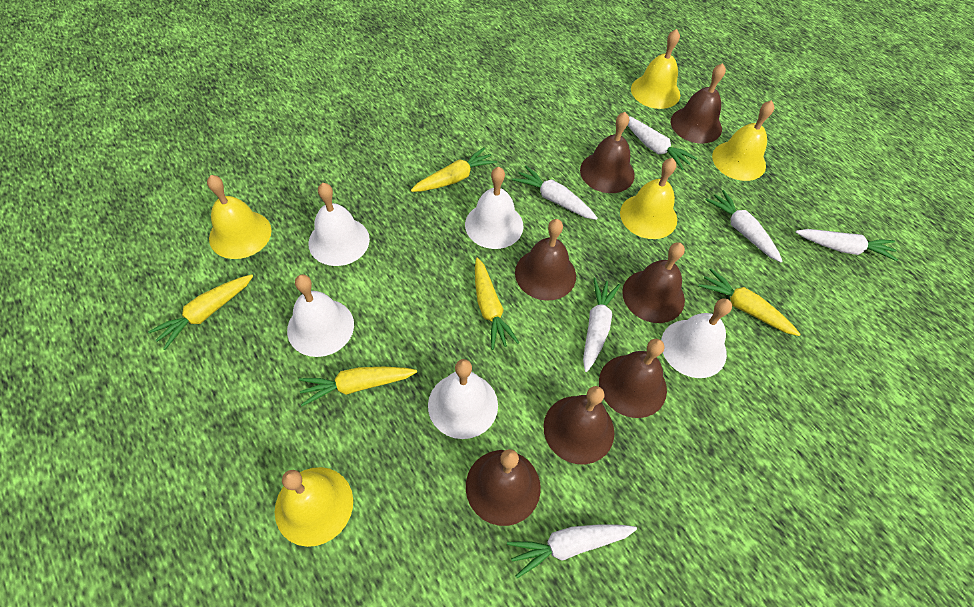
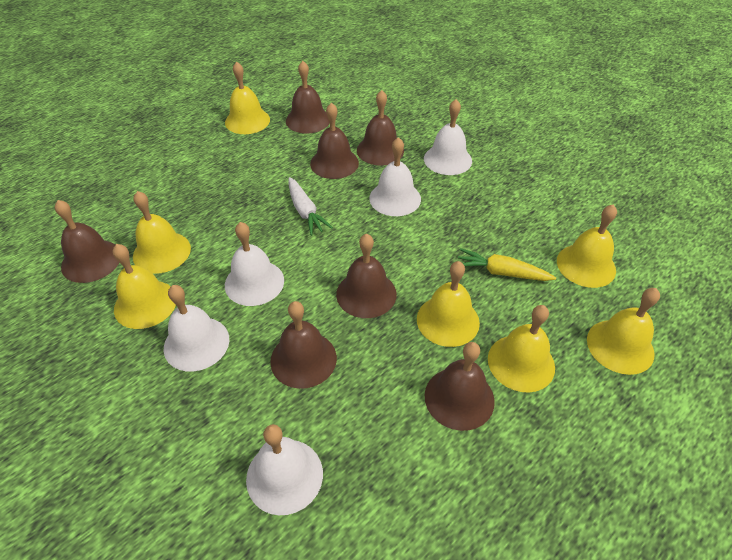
white carrot: 6 -> 1
yellow bell: 5 -> 7
yellow carrot: 5 -> 1

